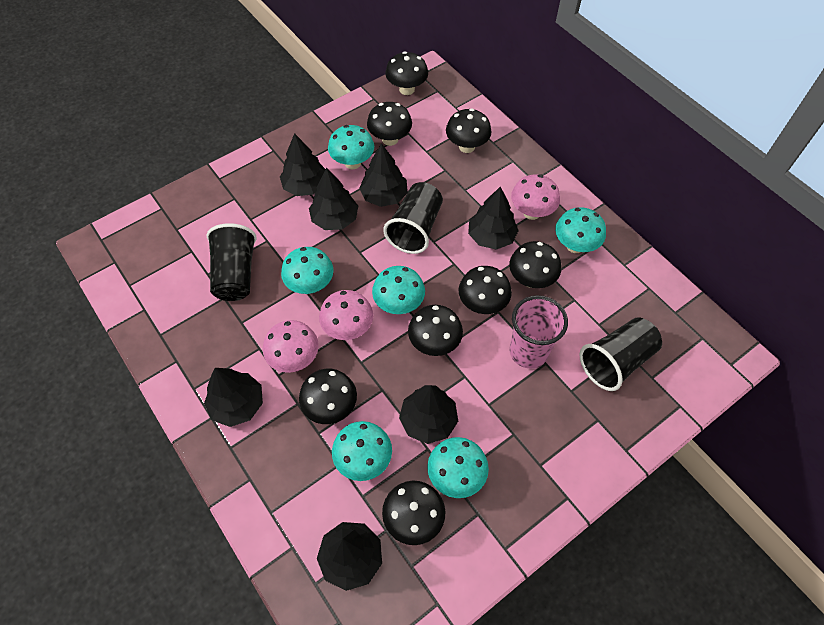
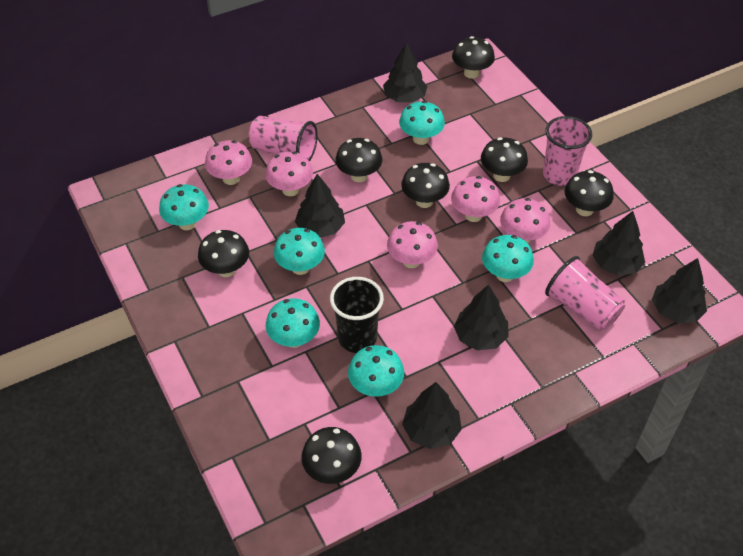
black cup: 3 -> 1
black mushroom: 8 -> 7
black tree: 7 -> 6
pink cup: 1 -> 3
pink mushroom: 3 -> 5

